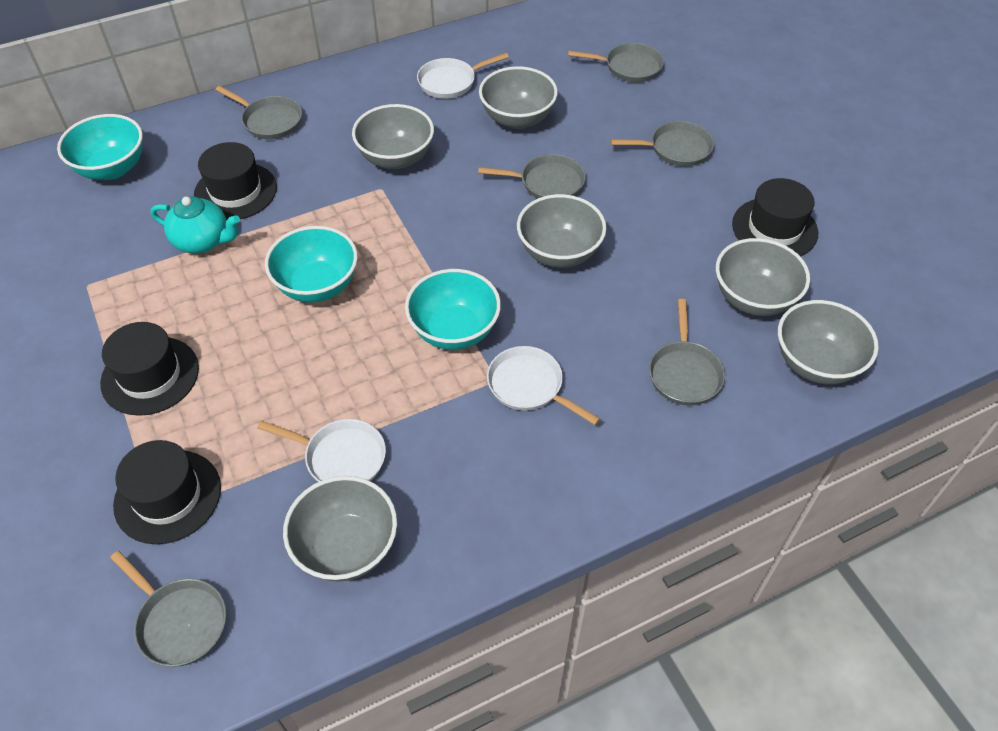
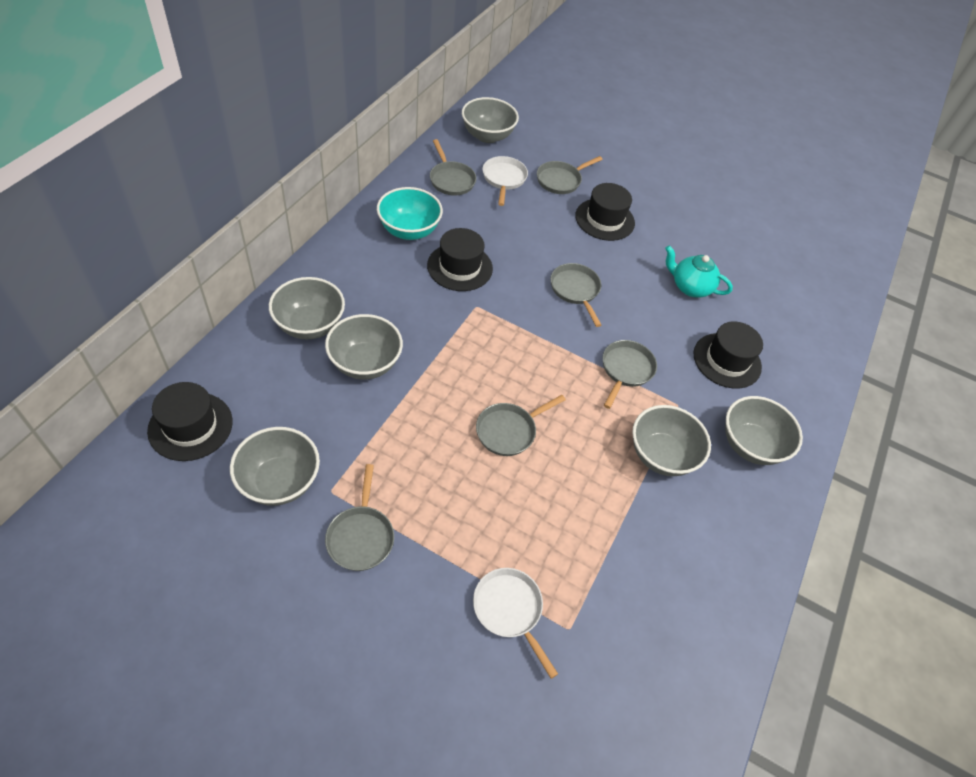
turquoise bowl: 3 -> 1
white pan: 3 -> 2

